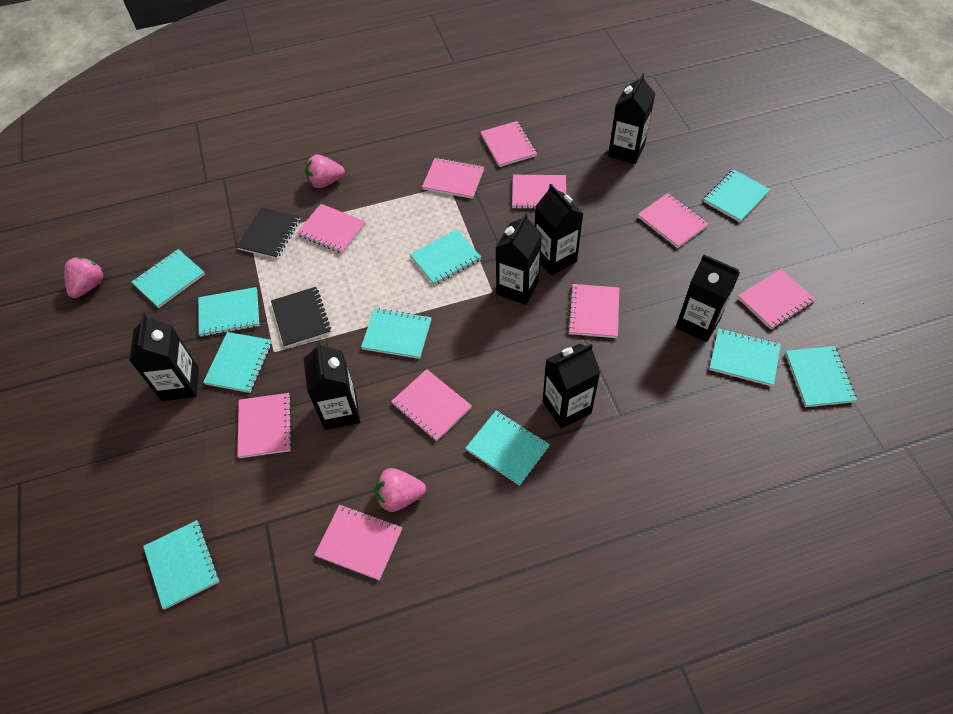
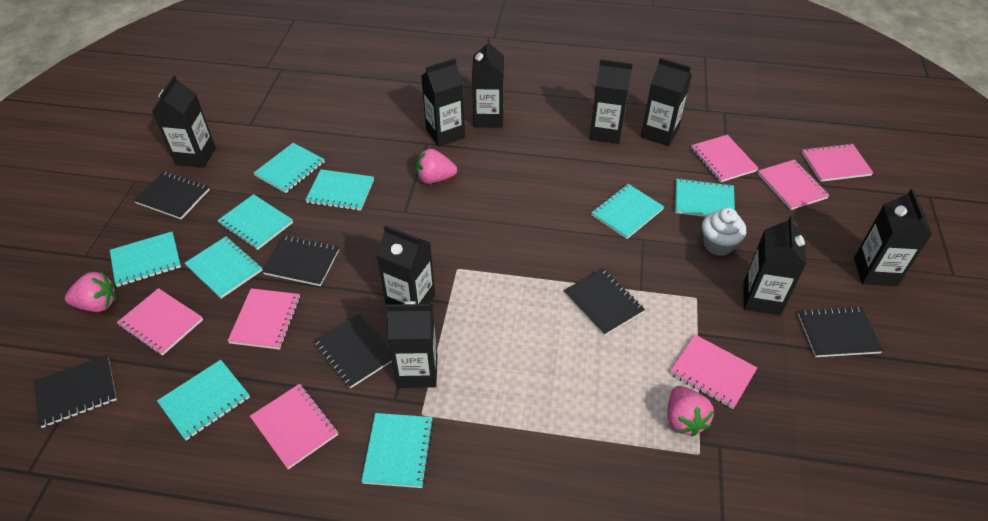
black carton: 7 -> 9
black notebook: 2 -> 6
pink notebook: 10 -> 7
turquoise notebook: 10 -> 9
white cupcake: 0 -> 1

